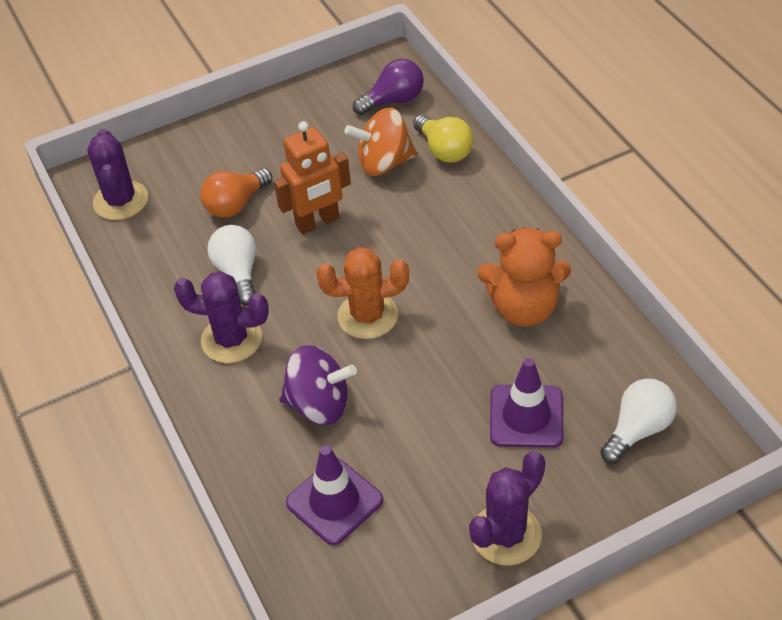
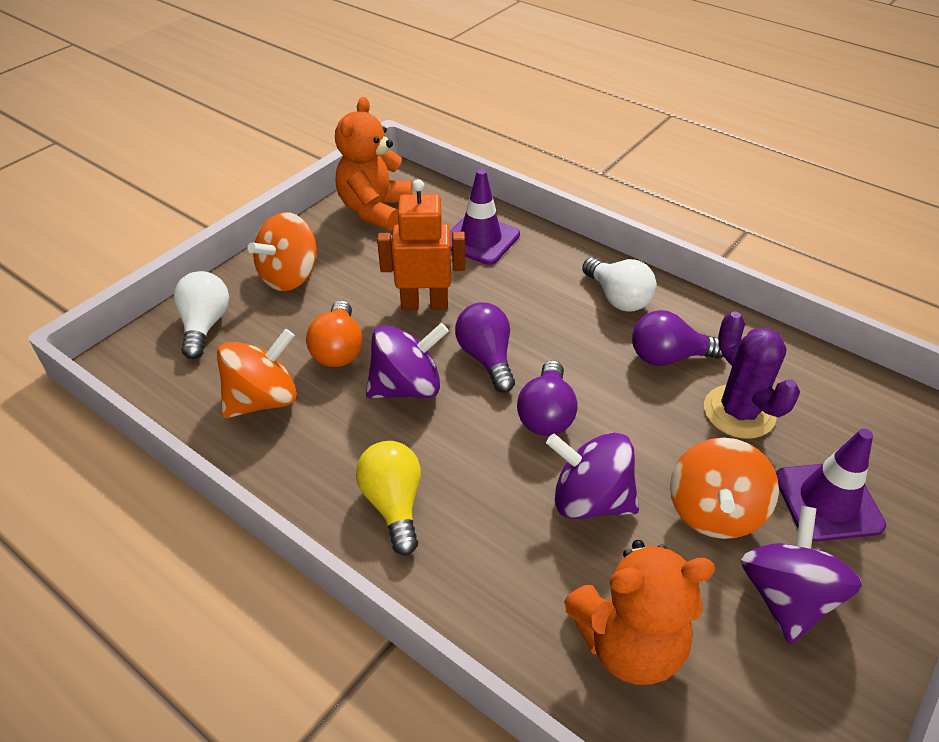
orange cactus: 1 -> 0
orange spinning top: 1 -> 3
orange teddy bear: 1 -> 2
purple cactus: 3 -> 1
purple light bulb: 1 -> 3
purple spinning top: 1 -> 3

